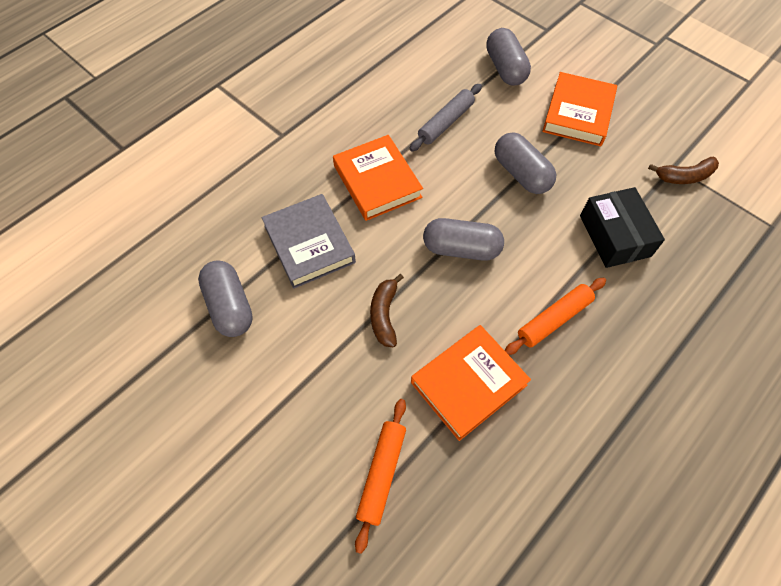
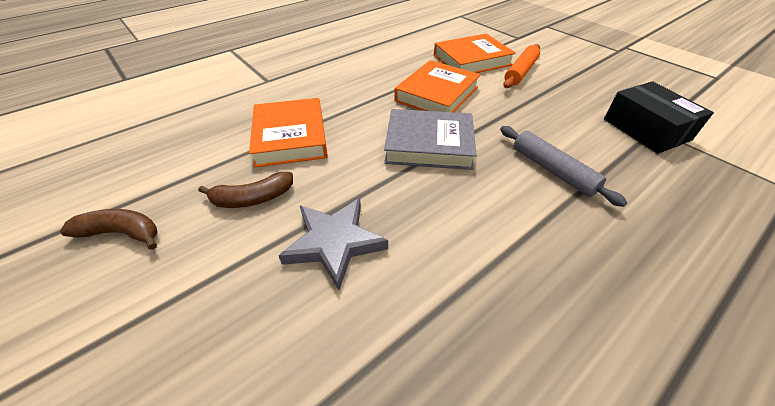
grey capsule: 4 -> 0
grey star: 0 -> 1
orange rolling pin: 2 -> 1

